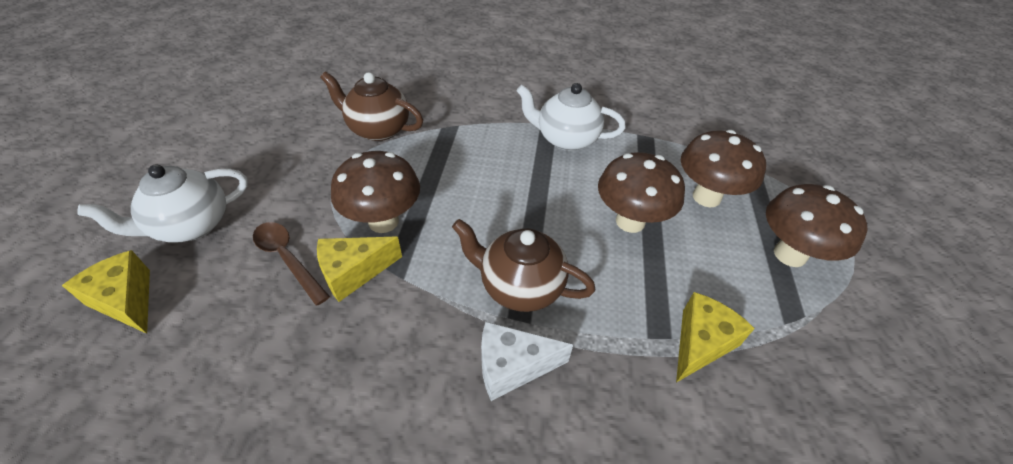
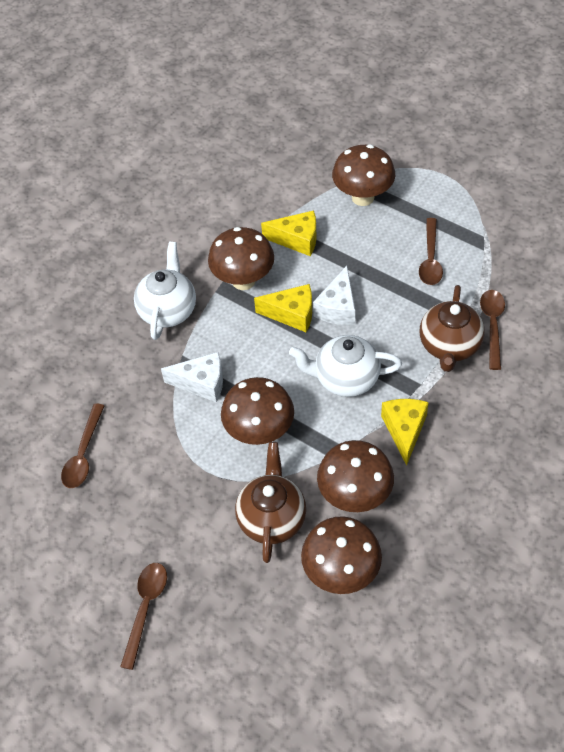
brown mushroom: 4 -> 5
brown spoon: 1 -> 4
white cheese: 1 -> 2

